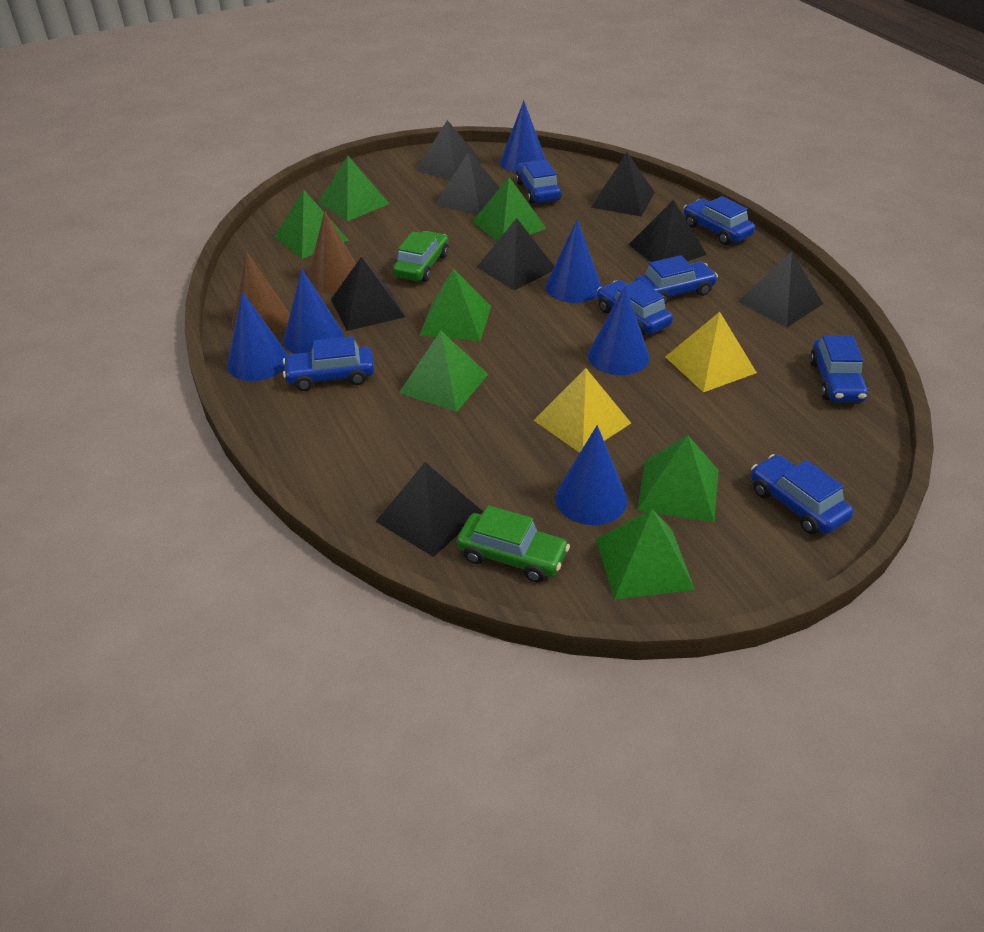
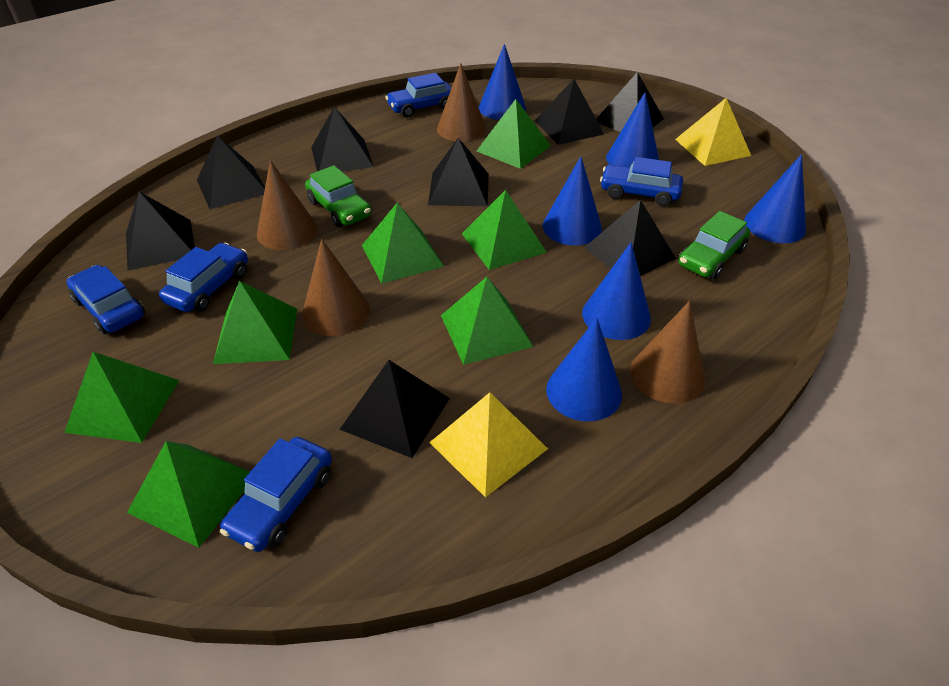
blue car: 7 -> 5
brown cone: 2 -> 4

